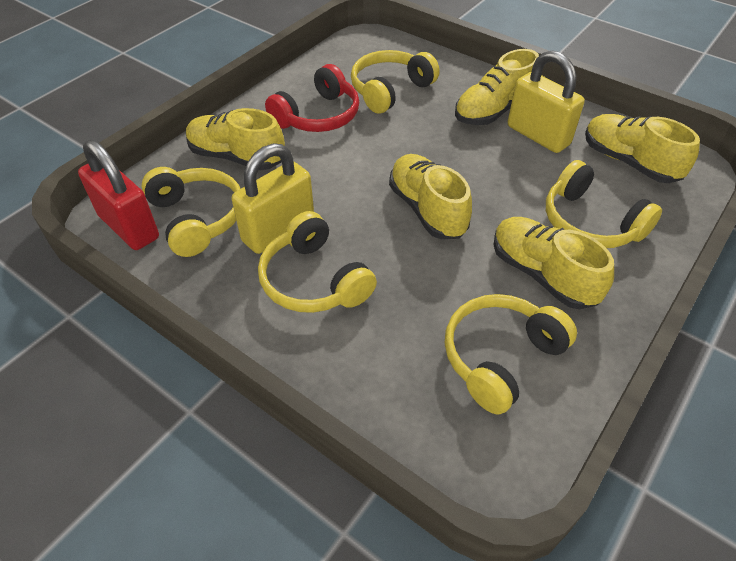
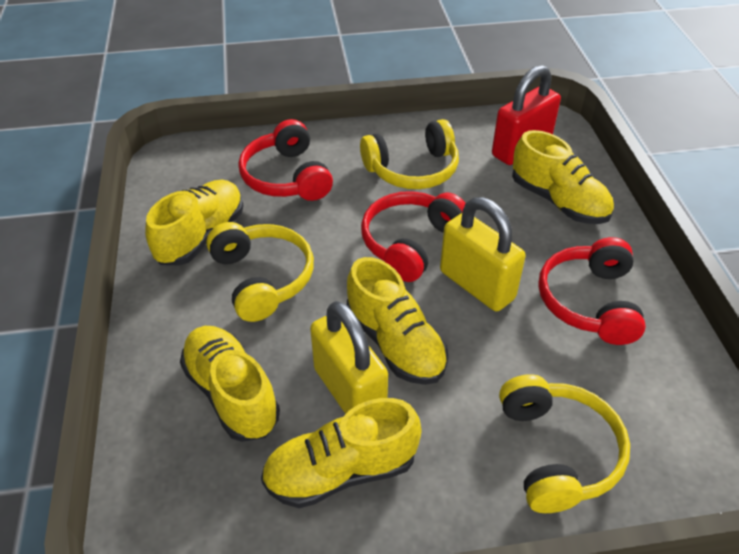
red headphones: 1 -> 3
yellow headphones: 5 -> 3

